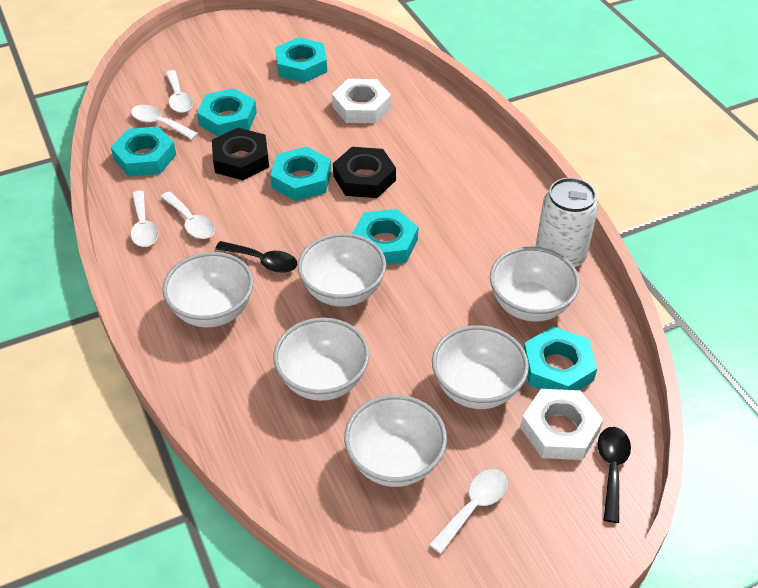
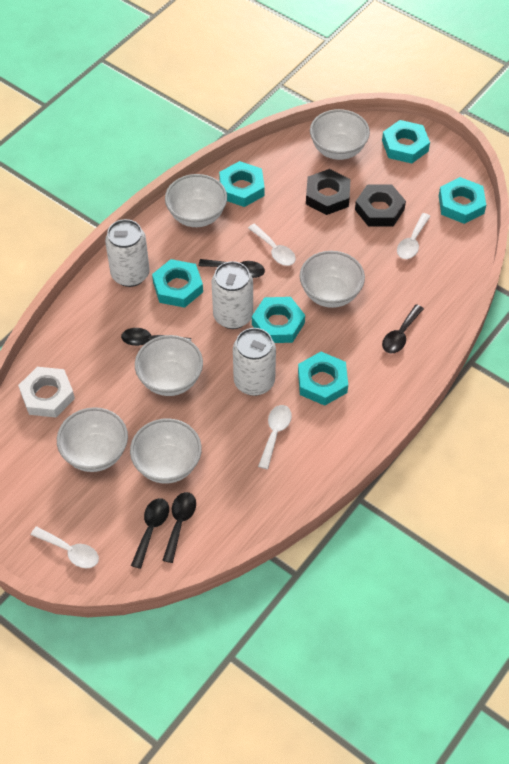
black spoon: 2 -> 5
white can: 1 -> 3
white nut: 2 -> 1
white spoon: 5 -> 4

